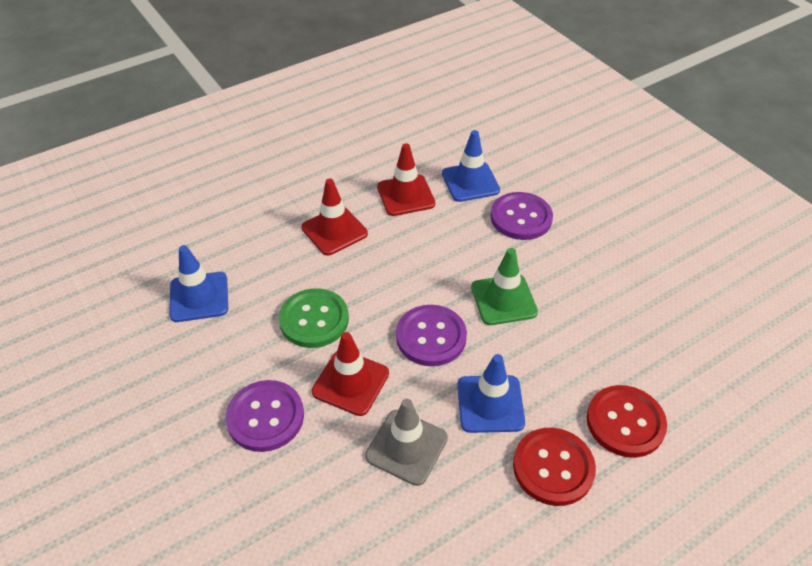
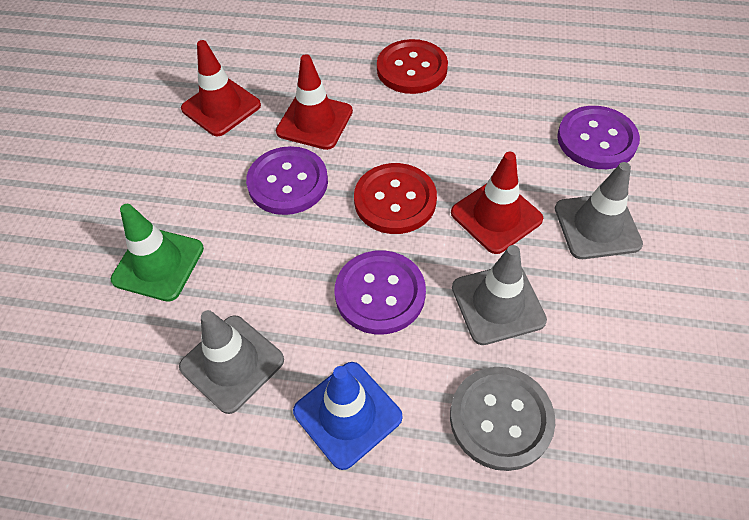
blue traffic cone: 3 -> 1
green button: 1 -> 0
grey button: 0 -> 1
grey traffic cone: 1 -> 3

